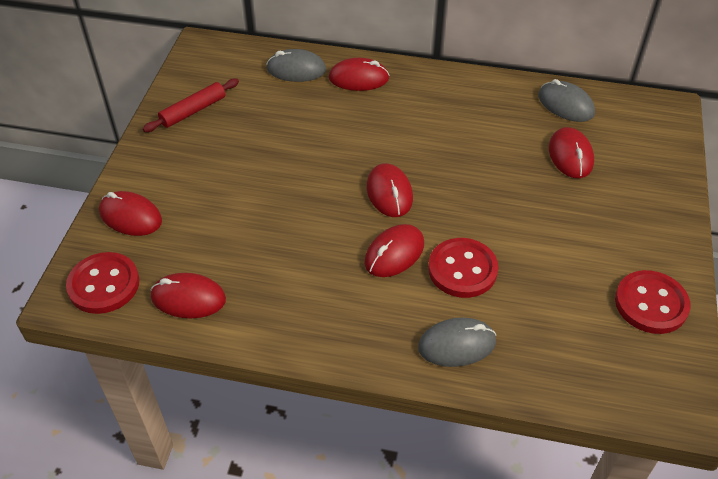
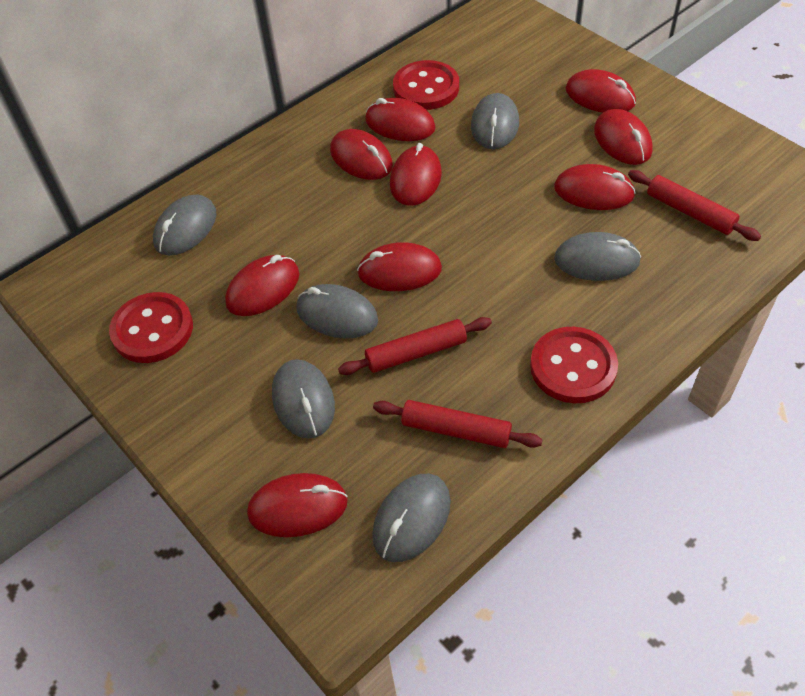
grey mouse: 3 -> 6
red mouse: 6 -> 9
red rolling pin: 1 -> 3

